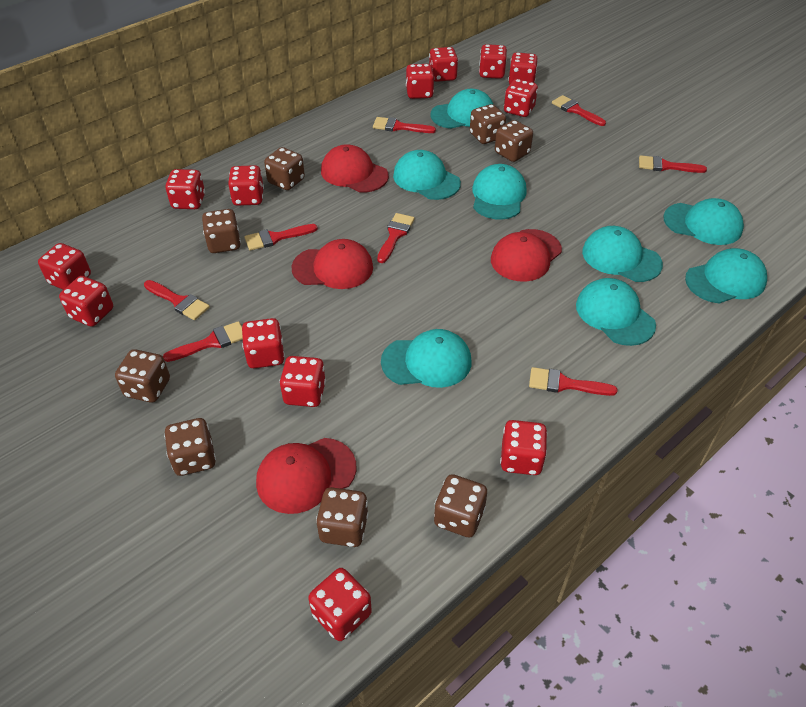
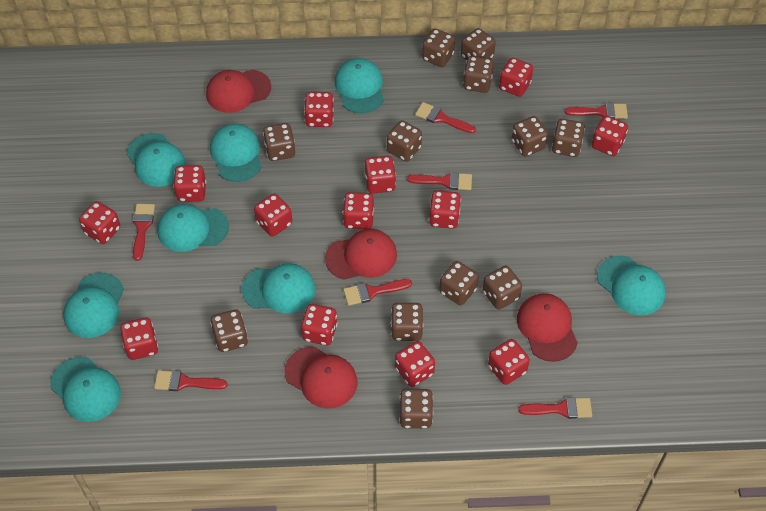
brown dice: 8 -> 12
red brush: 8 -> 7

